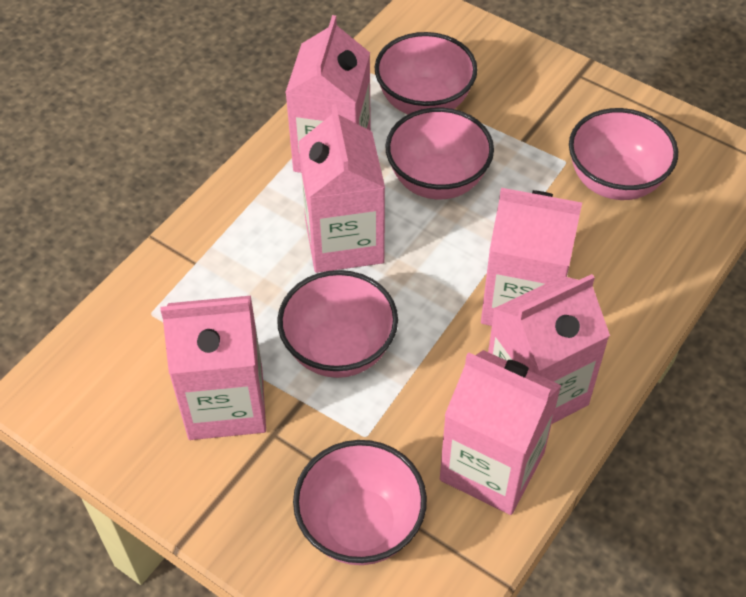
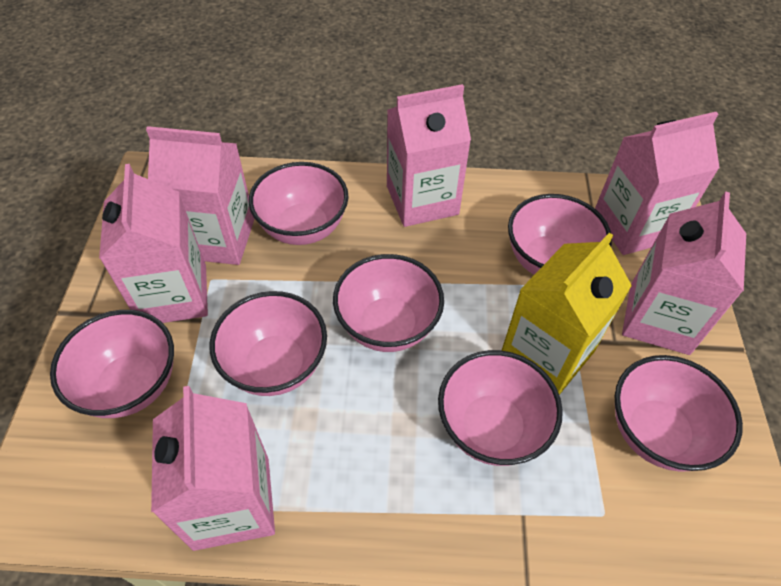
pink bowl: 5 -> 7
yellow carton: 0 -> 1

